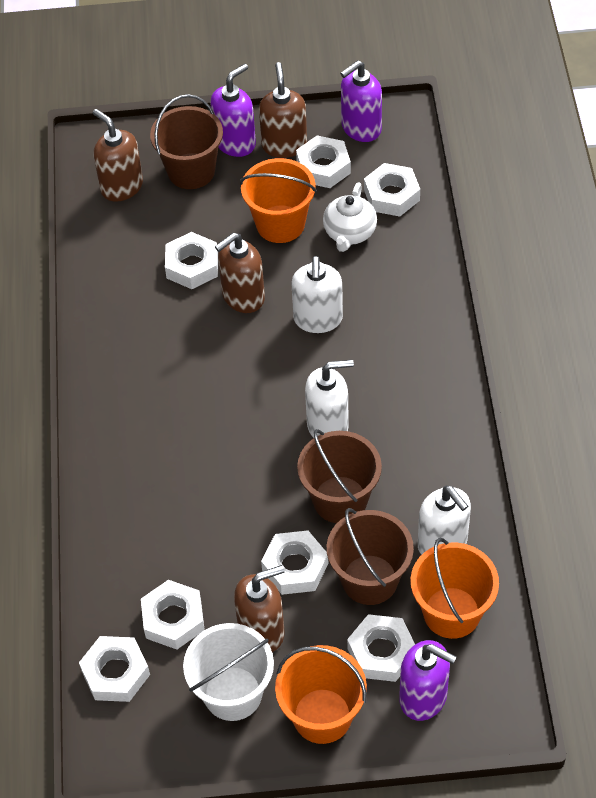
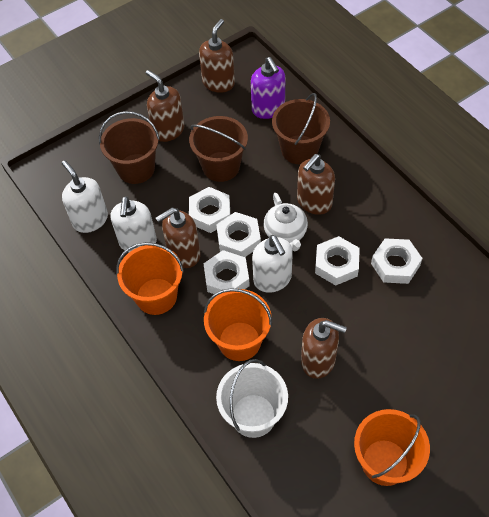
brown soap dispenser: 4 -> 5
purple soap dispenser: 3 -> 1
white nut: 7 -> 5

